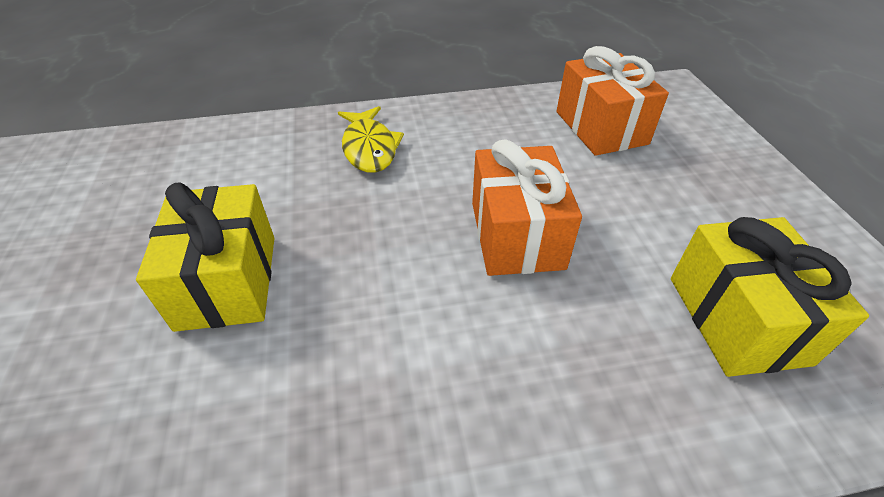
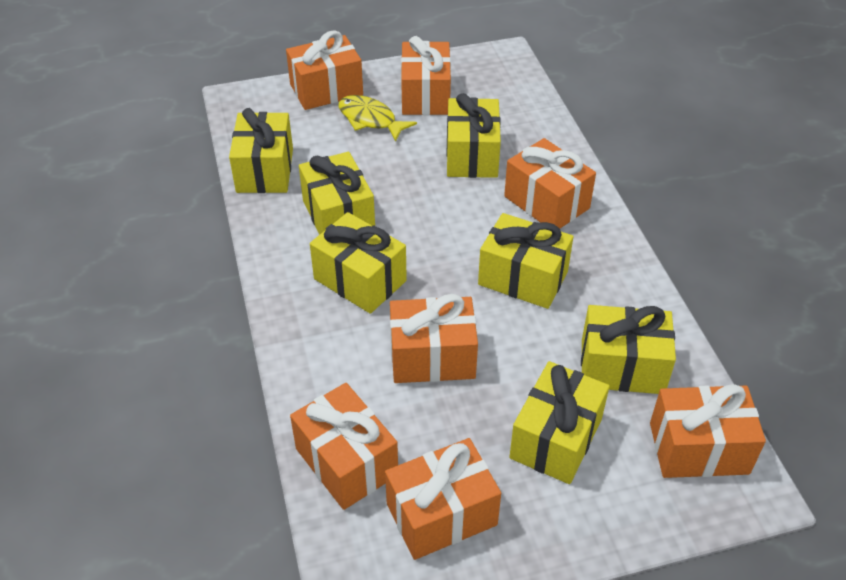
orange gift: 2 -> 7
yellow gift: 2 -> 7

